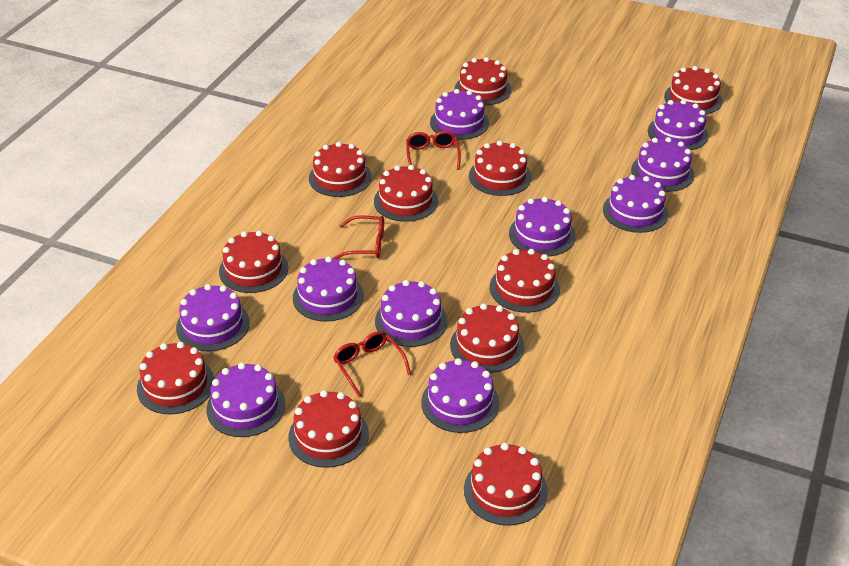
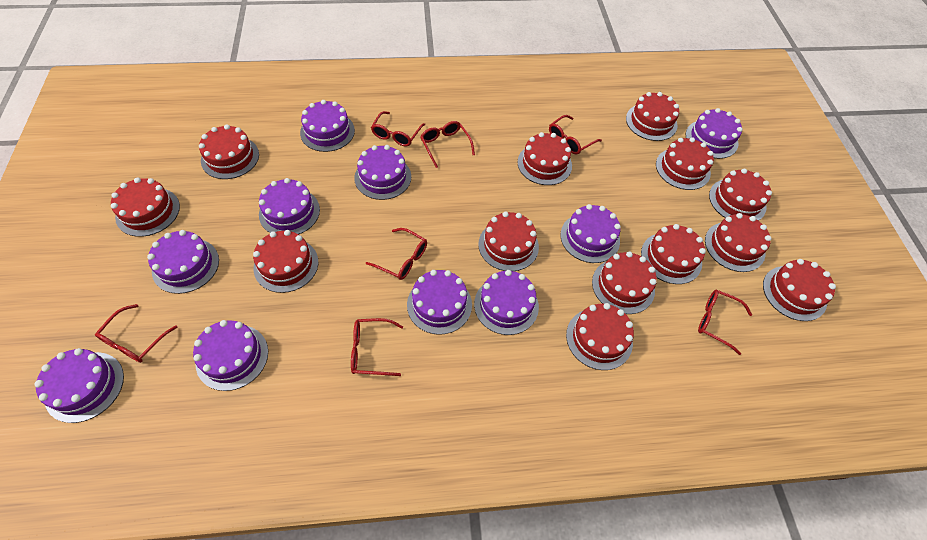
red cake: 11 -> 13
red glasses: 3 -> 7

